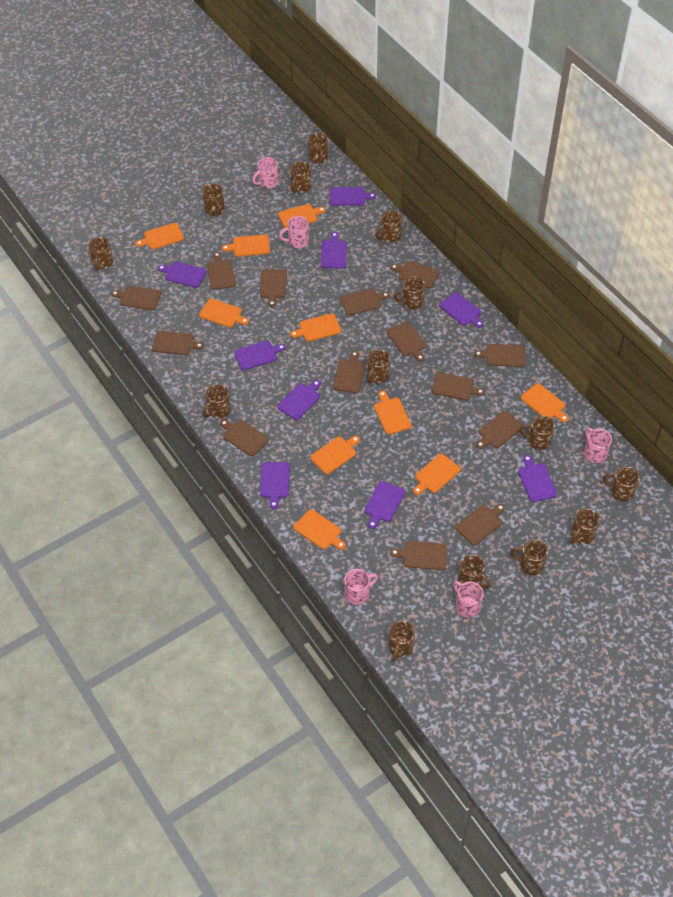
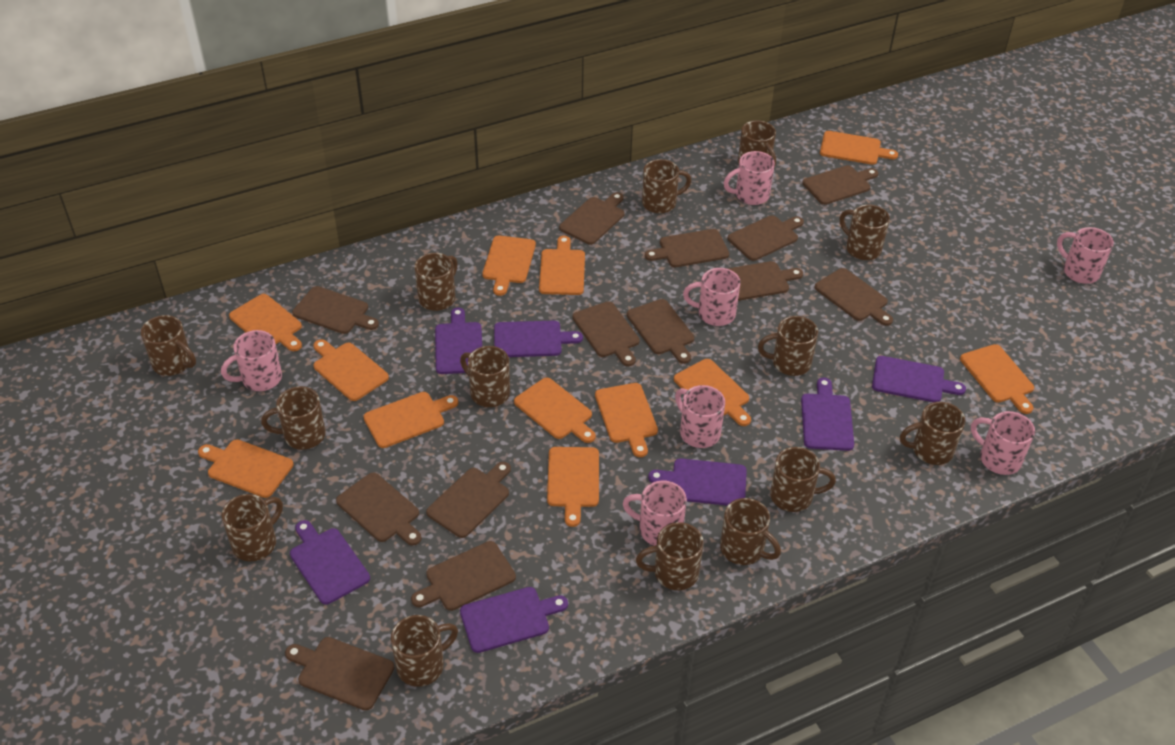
brown cutting board: 14 -> 13
orange cutting board: 10 -> 12
pink mug: 5 -> 7
purple cutting board: 9 -> 7

